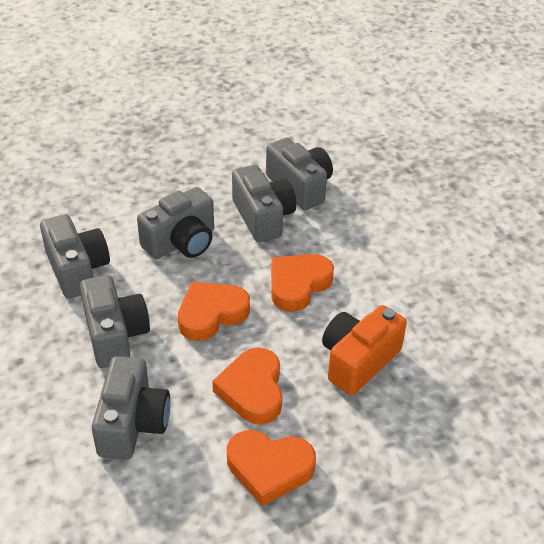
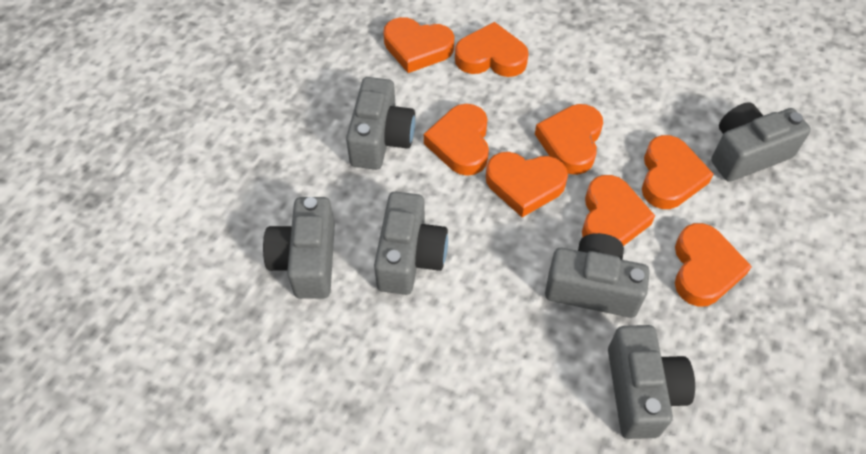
orange camera: 1 -> 0
orange heart: 4 -> 8

